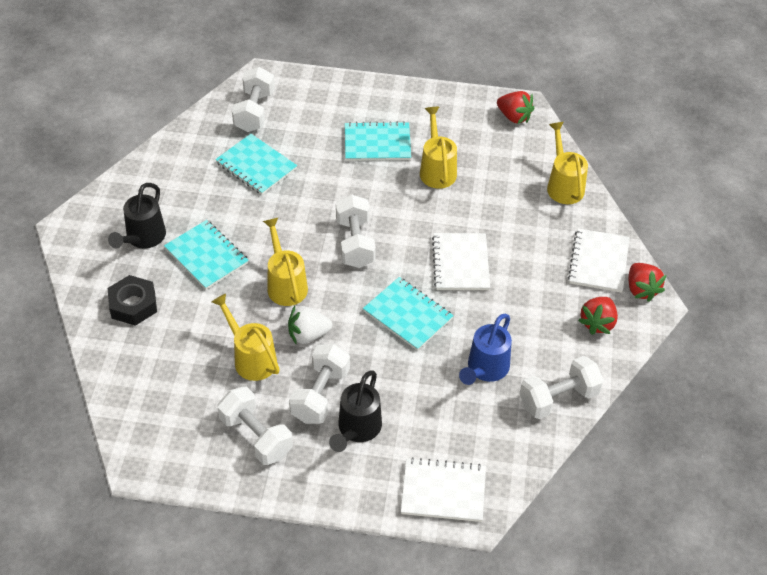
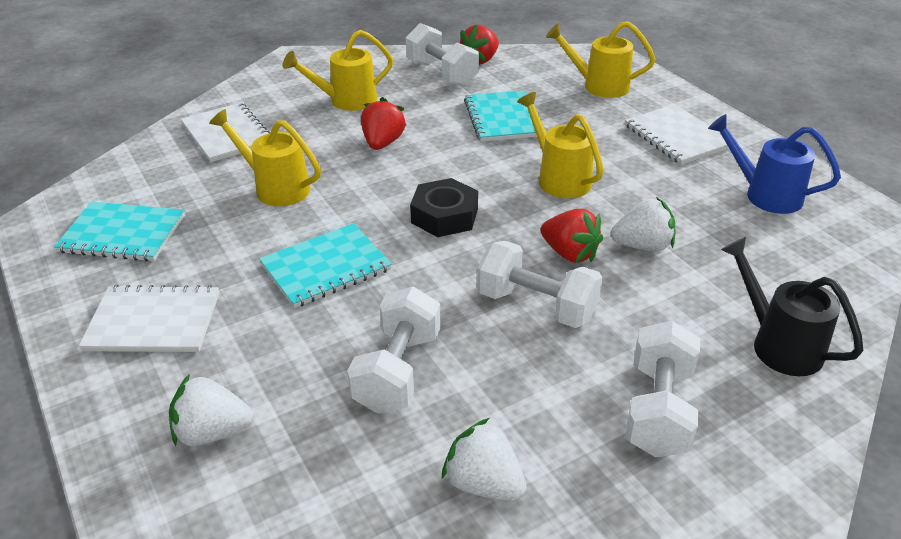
black watering can: 2 -> 1
turquoise notebook: 4 -> 3
white dumbbell: 5 -> 4
white strawberry: 1 -> 3

